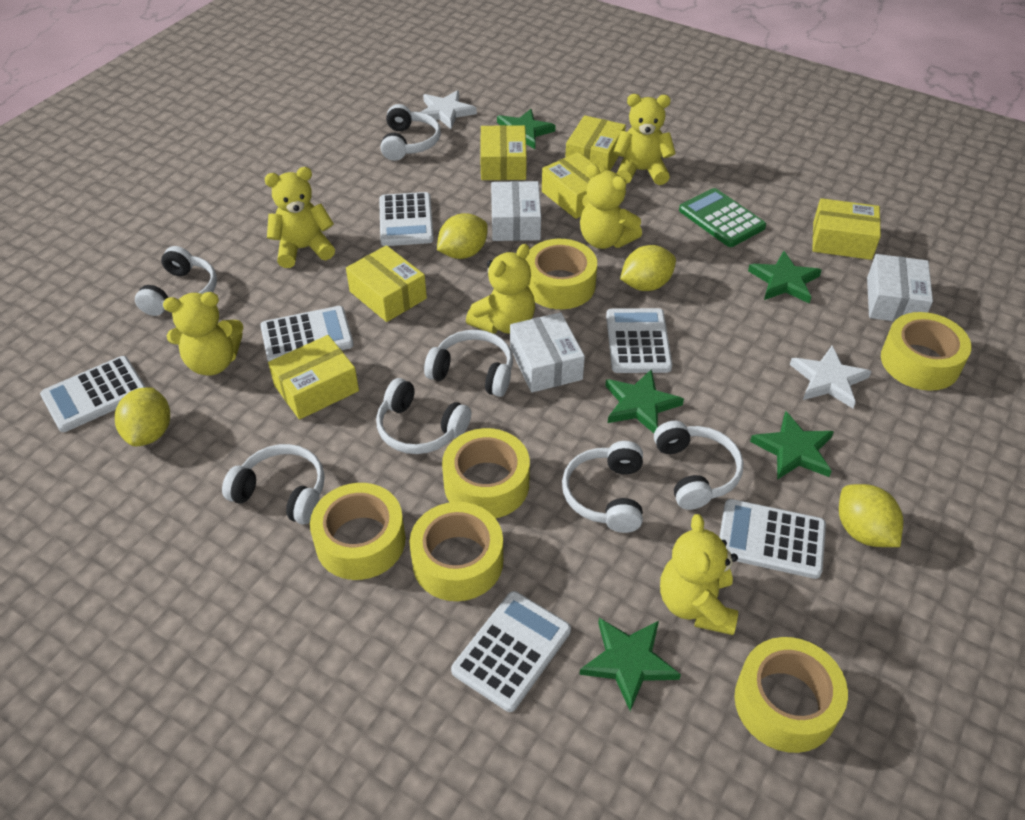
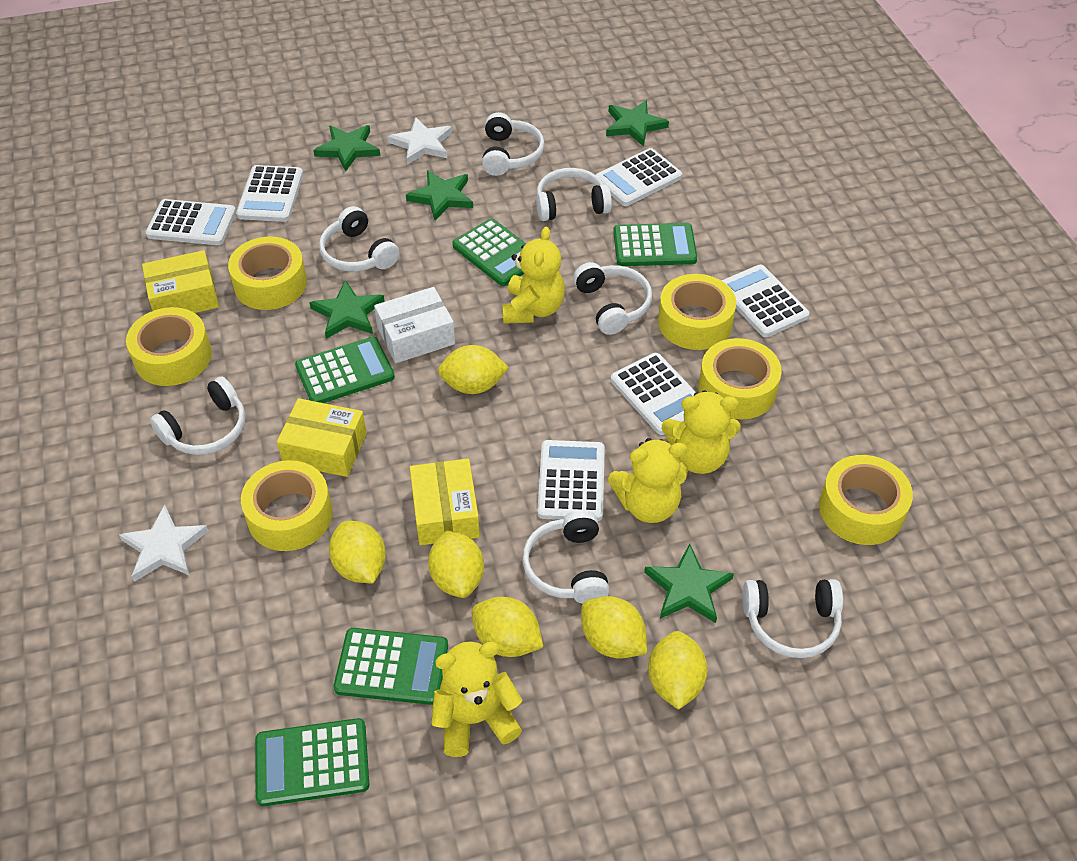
green calculator: 1 -> 5
white box: 3 -> 1
yellow box: 6 -> 3
yellow lemon: 4 -> 6
yellow teddy bear: 6 -> 4

